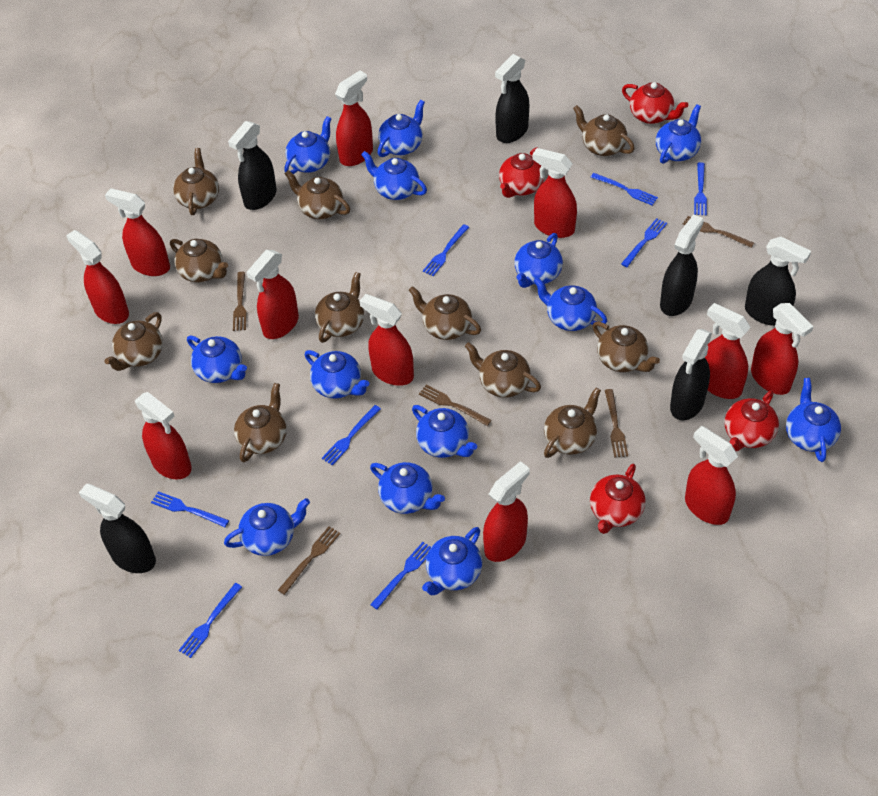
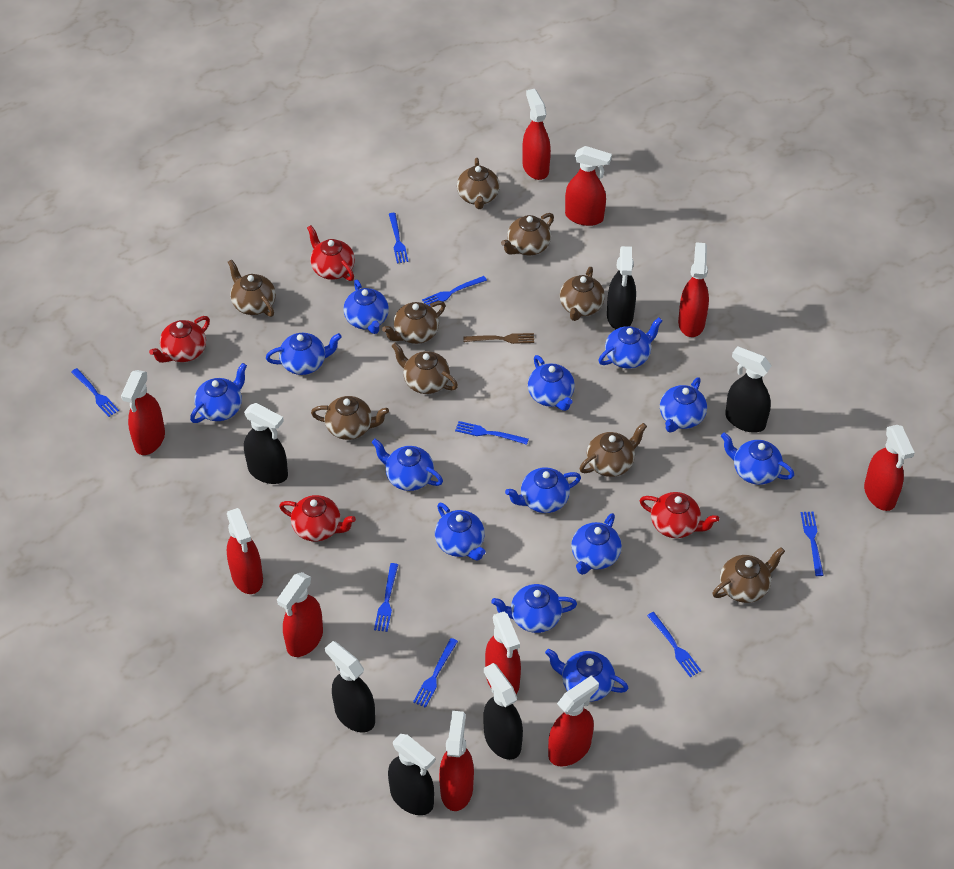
brown fork: 5 -> 1
brown teapot: 11 -> 9
red spray bottle: 11 -> 10

